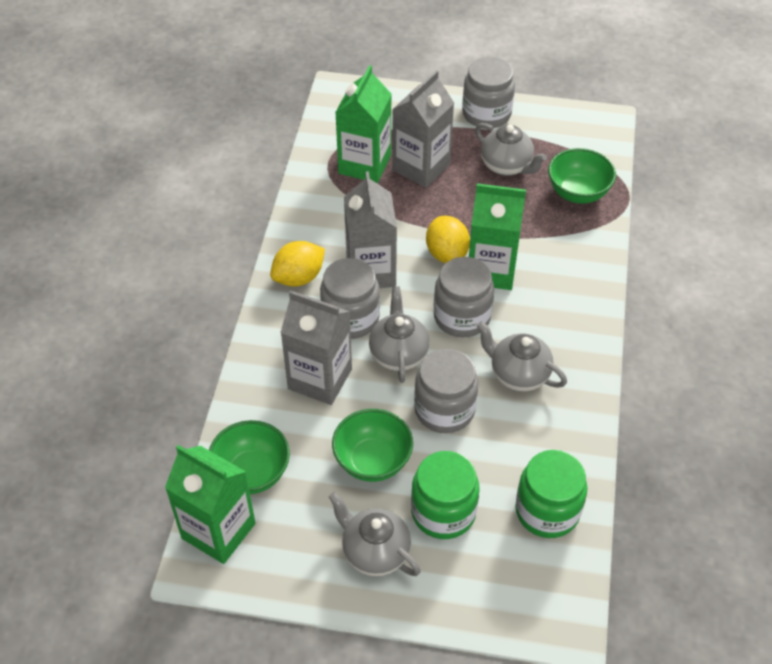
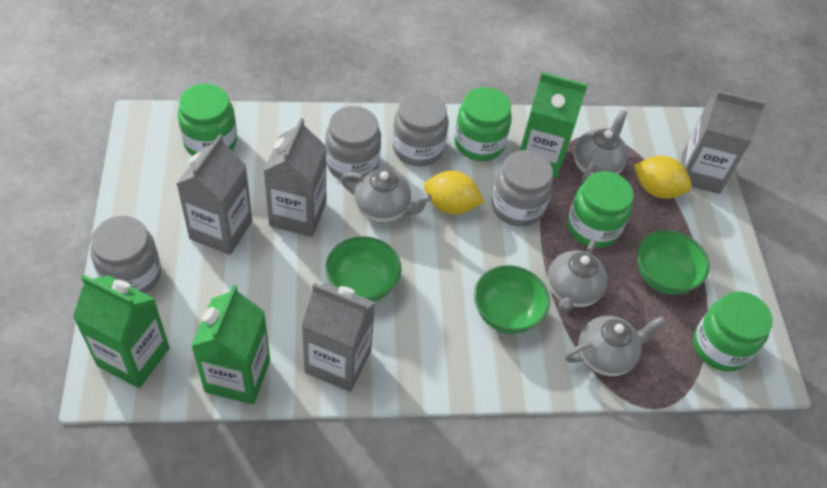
green jar: 2 -> 4
grey carton: 3 -> 4

